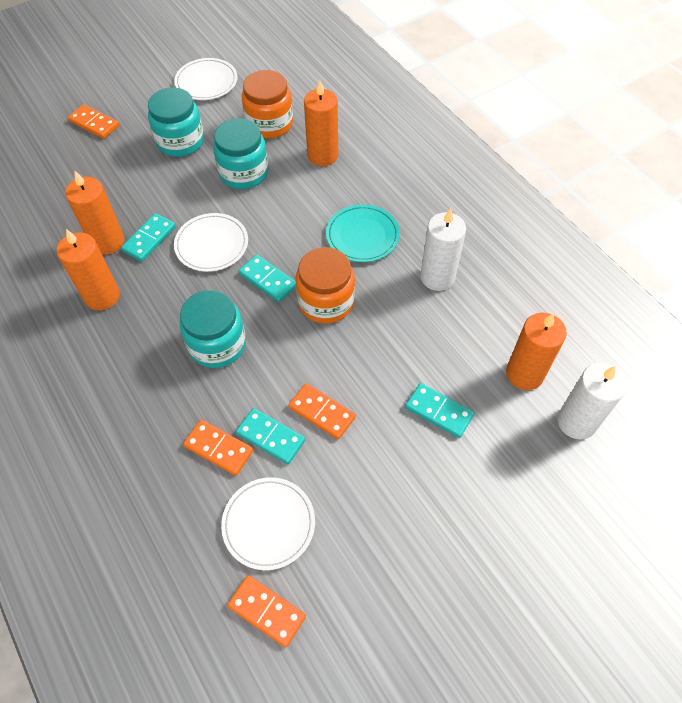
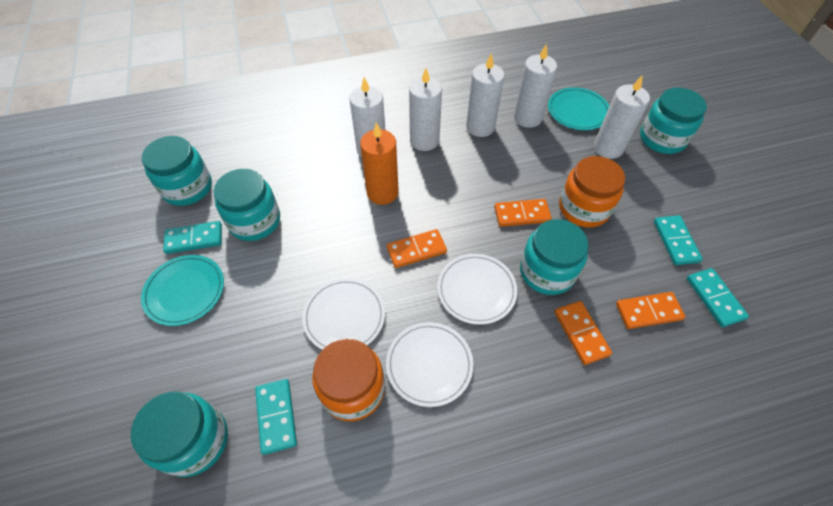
orange candle: 4 -> 1
turquoise jar: 3 -> 5
turquoise plate: 1 -> 2
white candle: 2 -> 5

